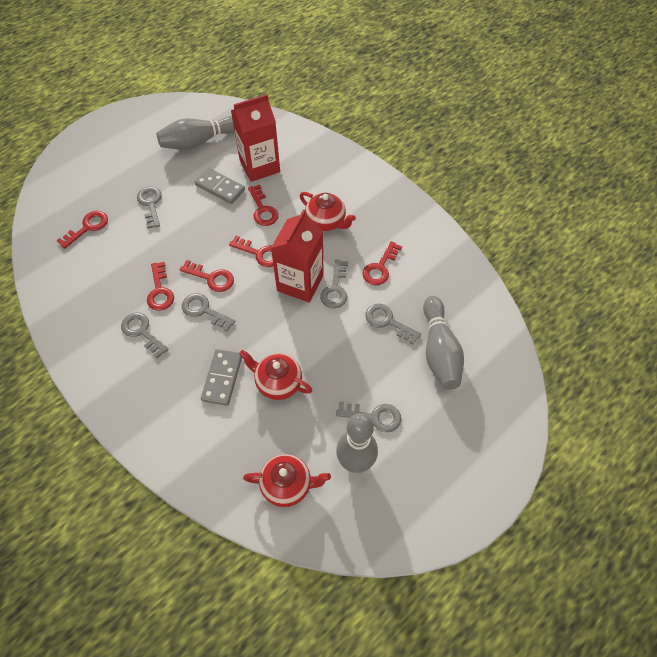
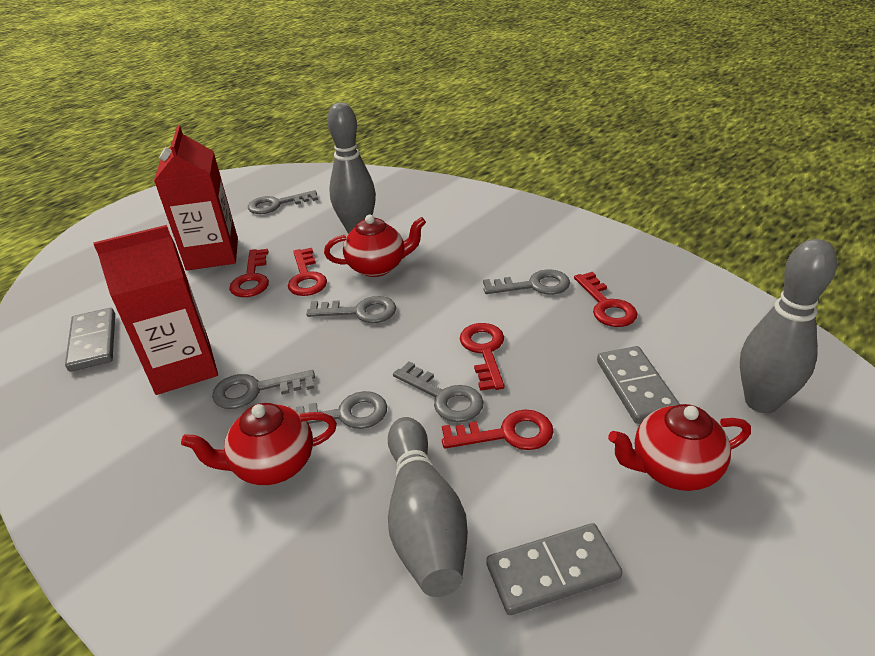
grey domino: 2 -> 3
red key: 6 -> 5

